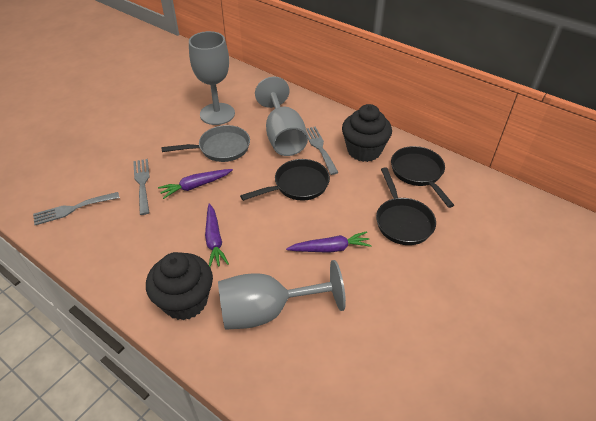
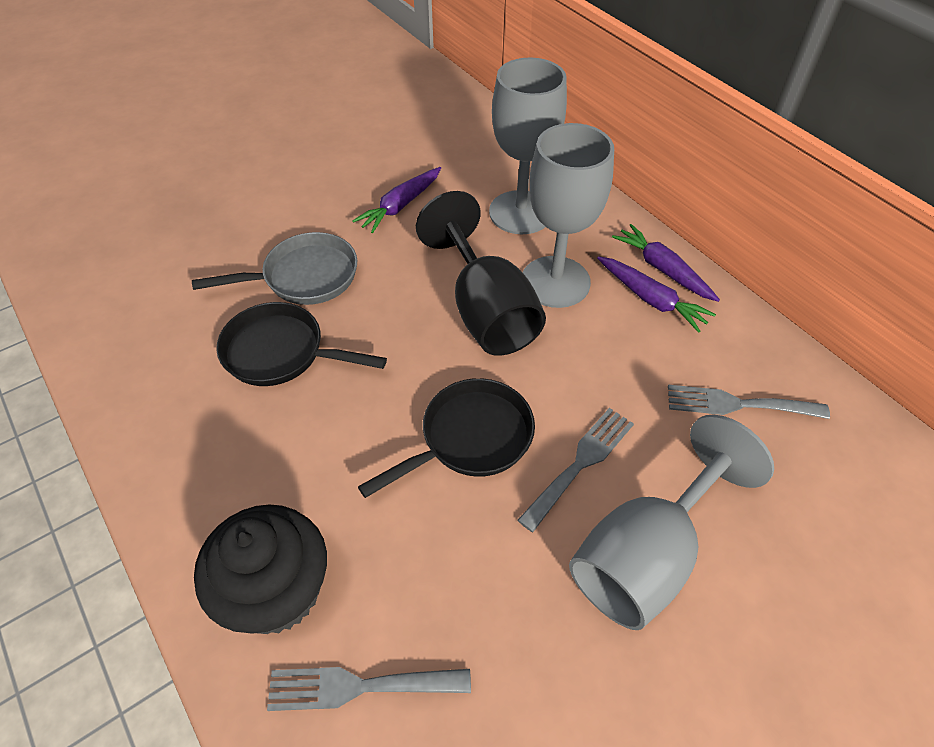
black cupcake: 2 -> 1
black goblet: 0 -> 1
black pan: 3 -> 2

